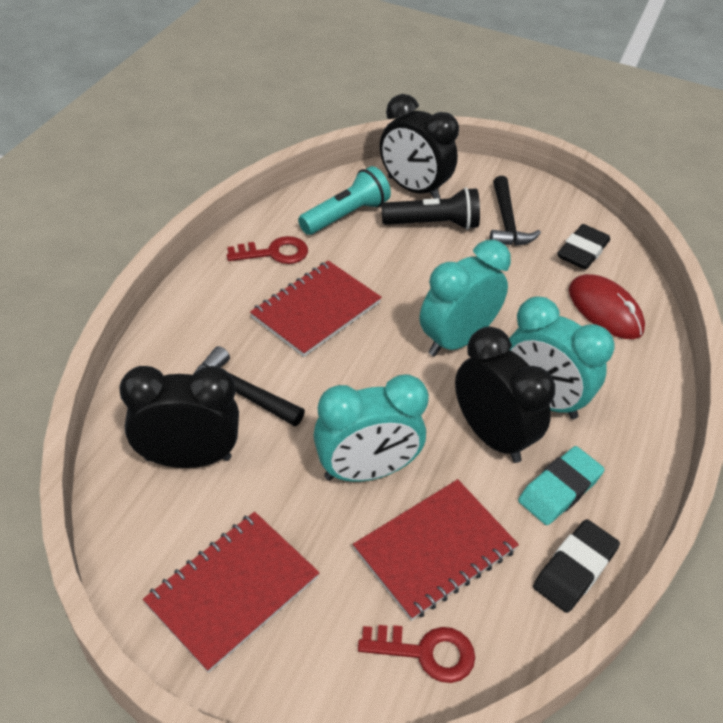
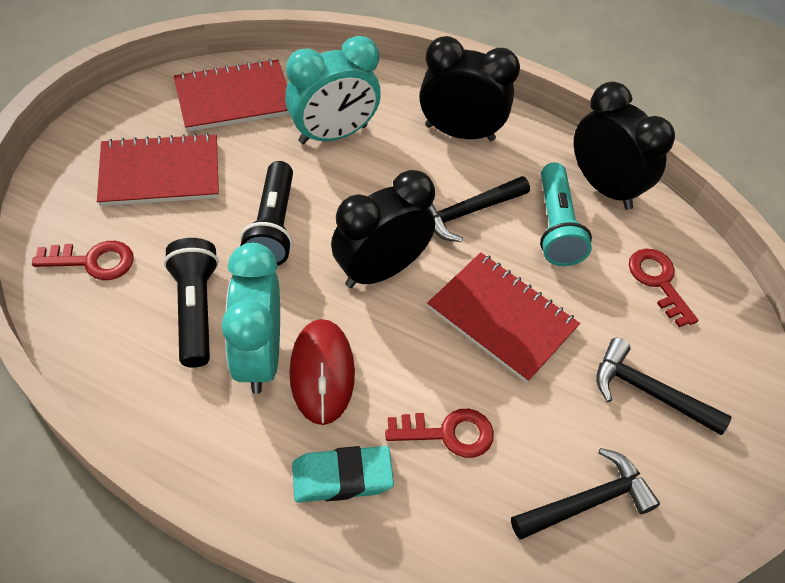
black eraser: 2 -> 0
black flashlight: 1 -> 2
black hammer: 2 -> 3
red key: 2 -> 3
turquoise clock: 3 -> 2

